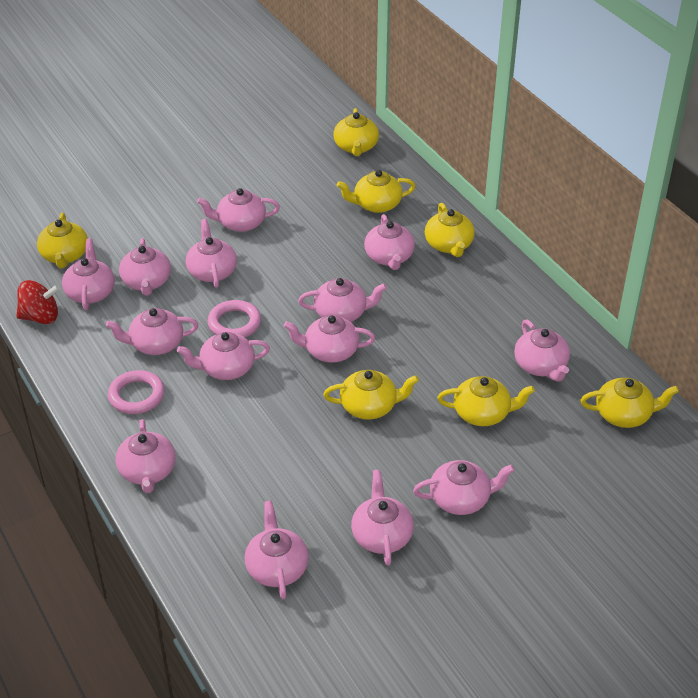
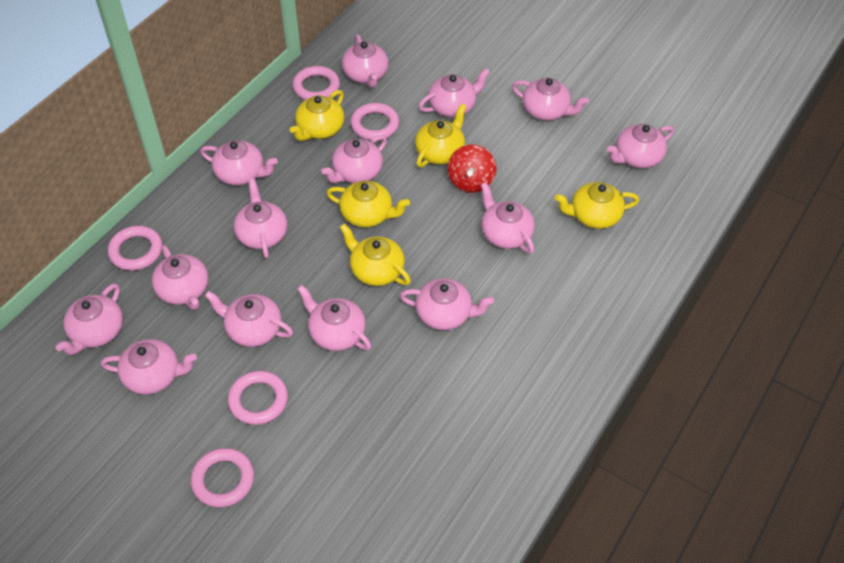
pink ring: 2 -> 5
yellow teapot: 7 -> 5

